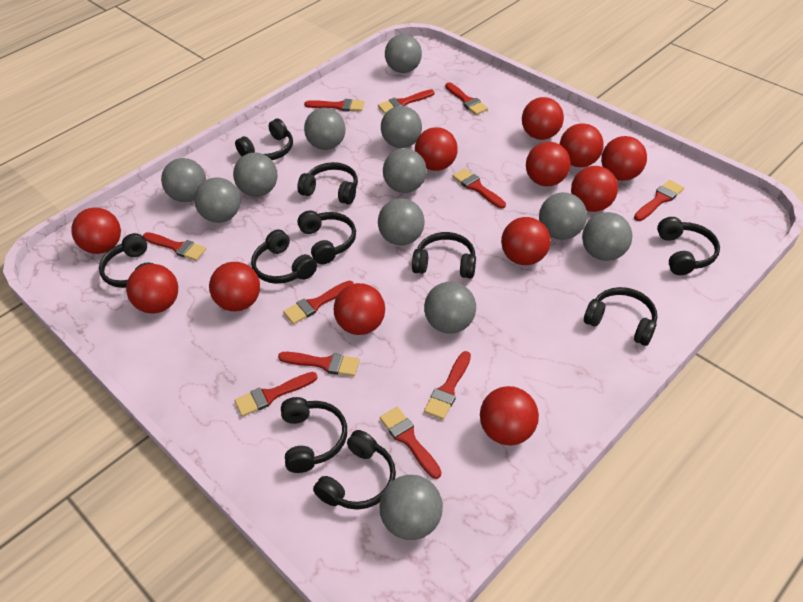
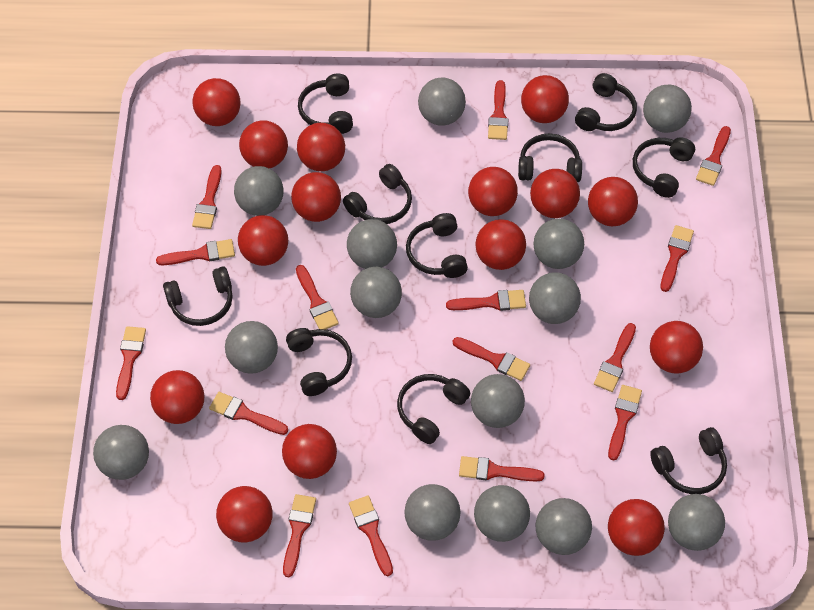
grey ball: 12 -> 14
red ball: 12 -> 15
red brush: 11 -> 15

